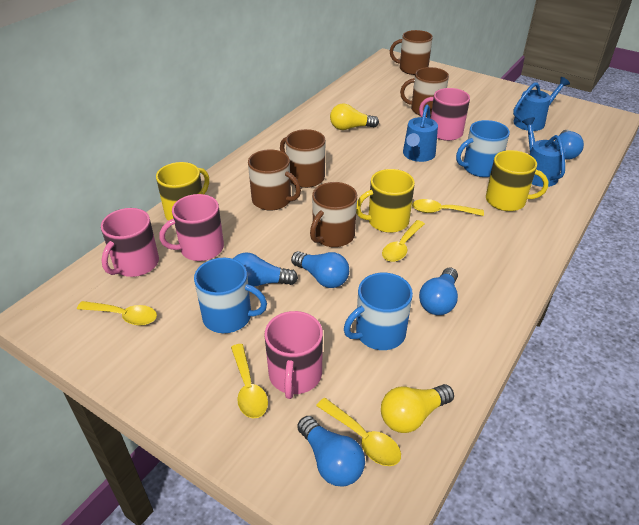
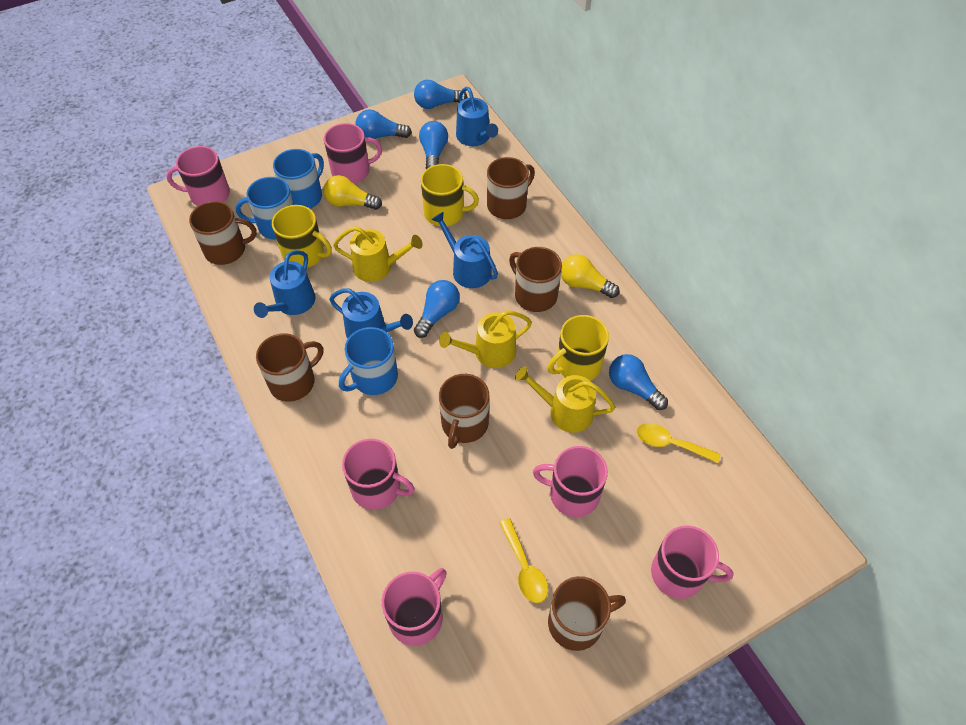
blue watering can: 3 -> 4
brown mug: 5 -> 6
pink mug: 4 -> 6
yellow spoon: 5 -> 2
yellow watering can: 0 -> 3

